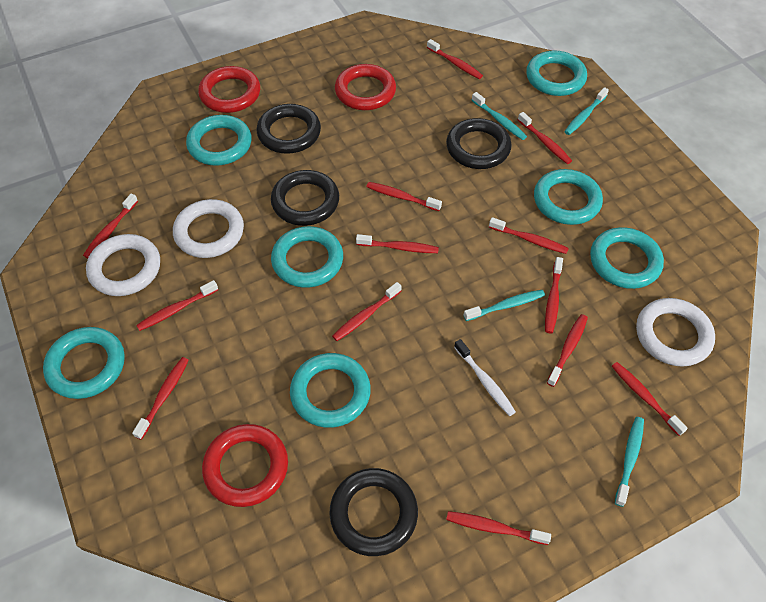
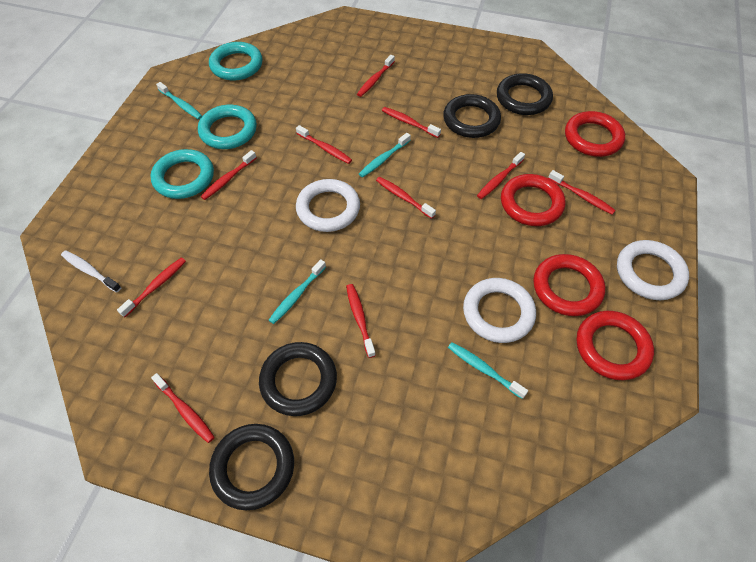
red ring: 3 -> 4
red toothbrush: 13 -> 10
turquoise ring: 7 -> 3

